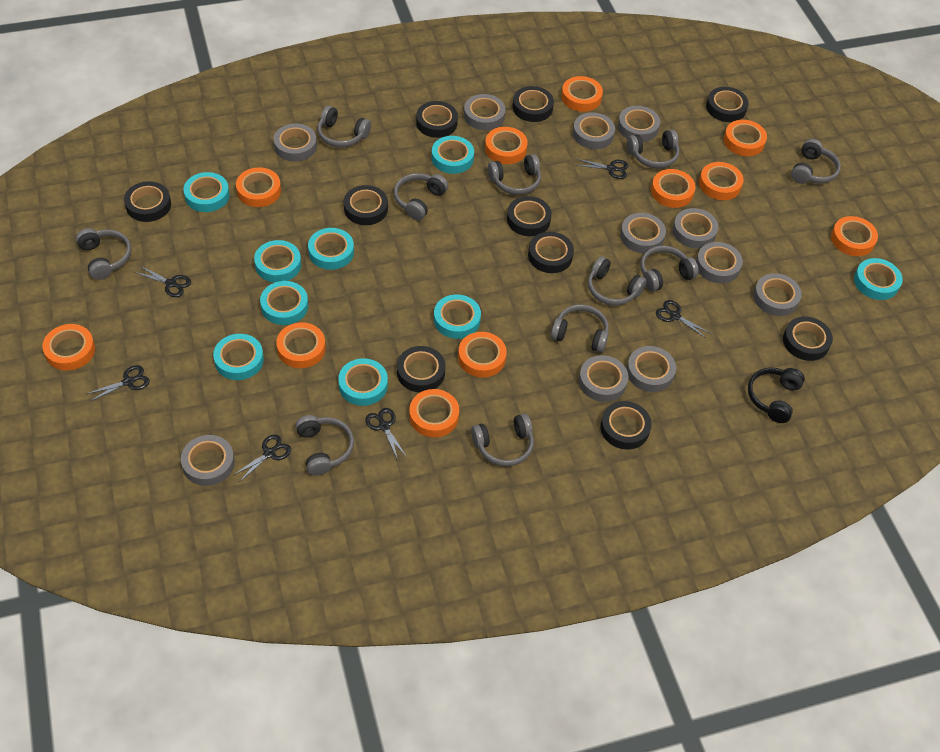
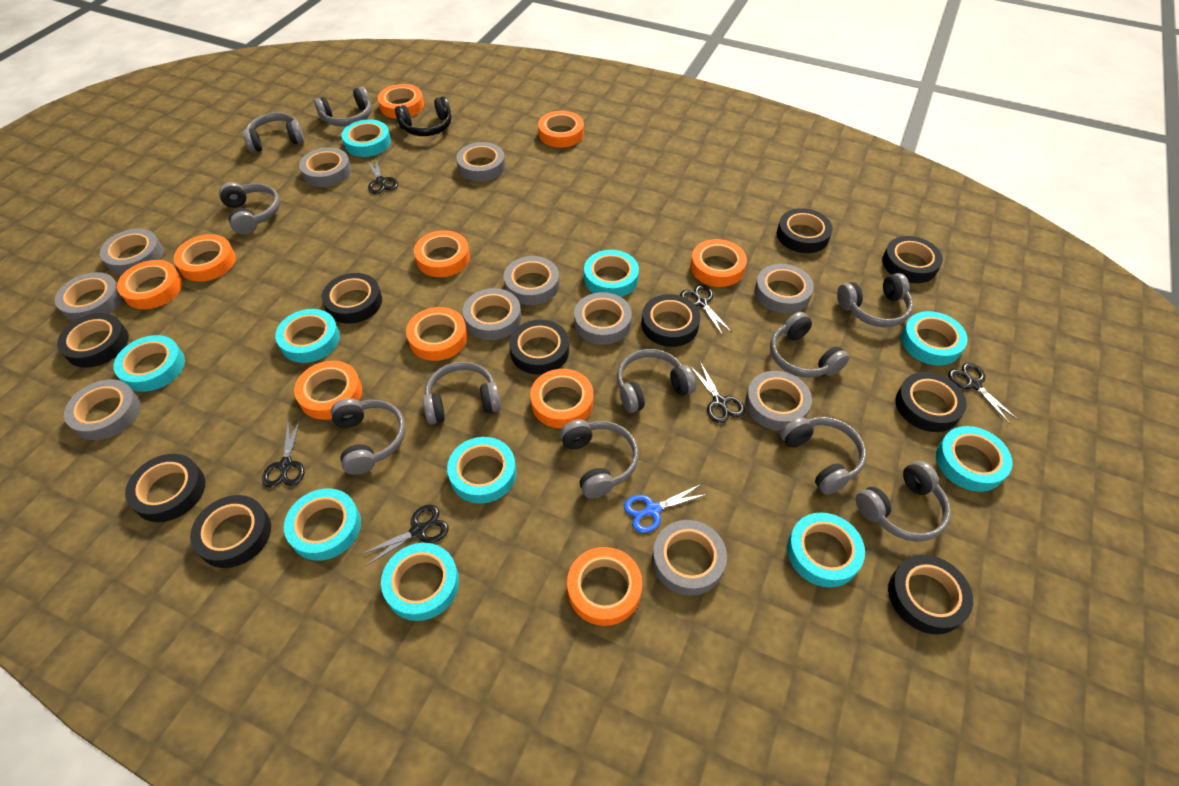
blue scissors: 0 -> 1
orange tape: 11 -> 10
turquoise tape: 9 -> 10

